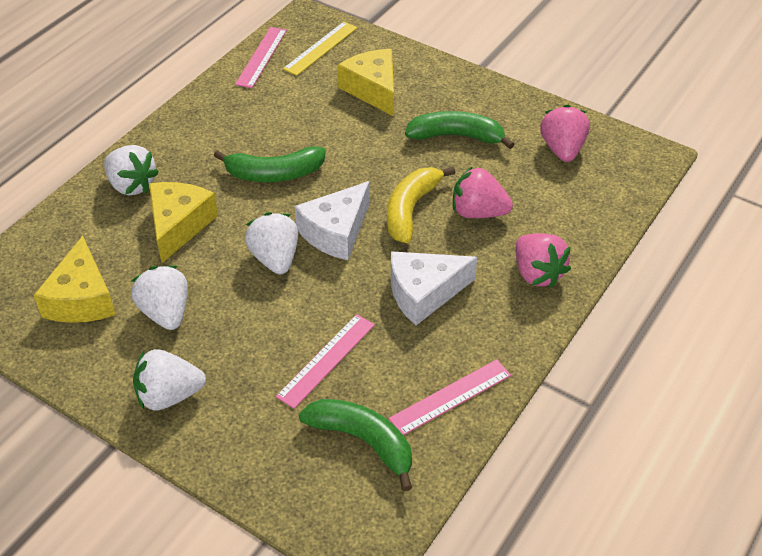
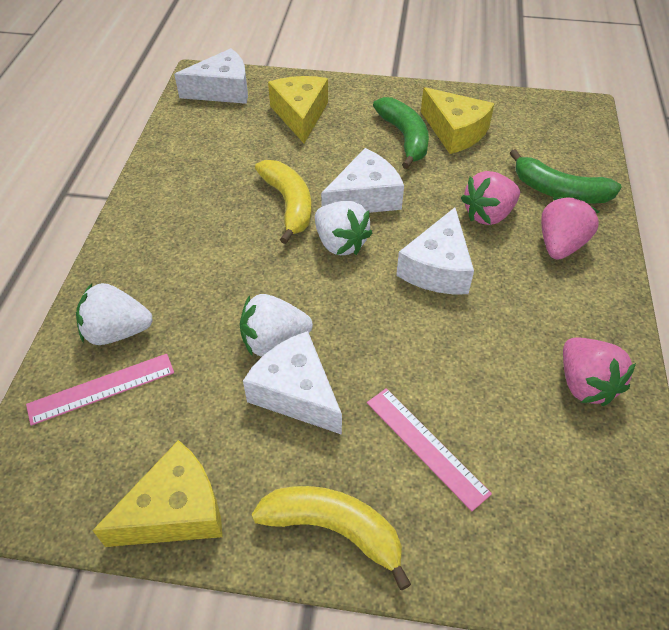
green banana: 3 -> 2
pink ruler: 3 -> 2
white cheese: 2 -> 4
white strawberry: 4 -> 3
yellow banana: 1 -> 2
yellow ruler: 1 -> 0

